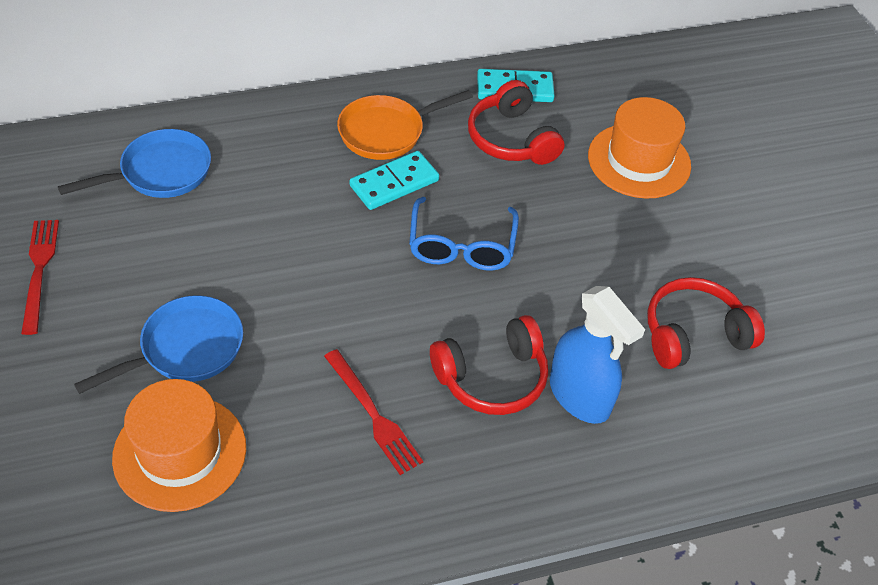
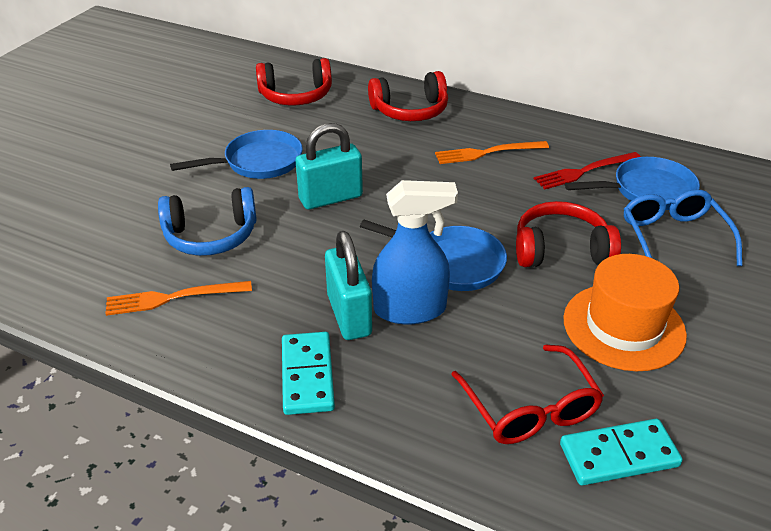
blue headphones: 0 -> 1
blue pan: 2 -> 3
orange fork: 0 -> 2
orange hat: 2 -> 1
orange pan: 1 -> 0
red fork: 2 -> 1
red glasses: 0 -> 1
turquoise padlock: 0 -> 2

